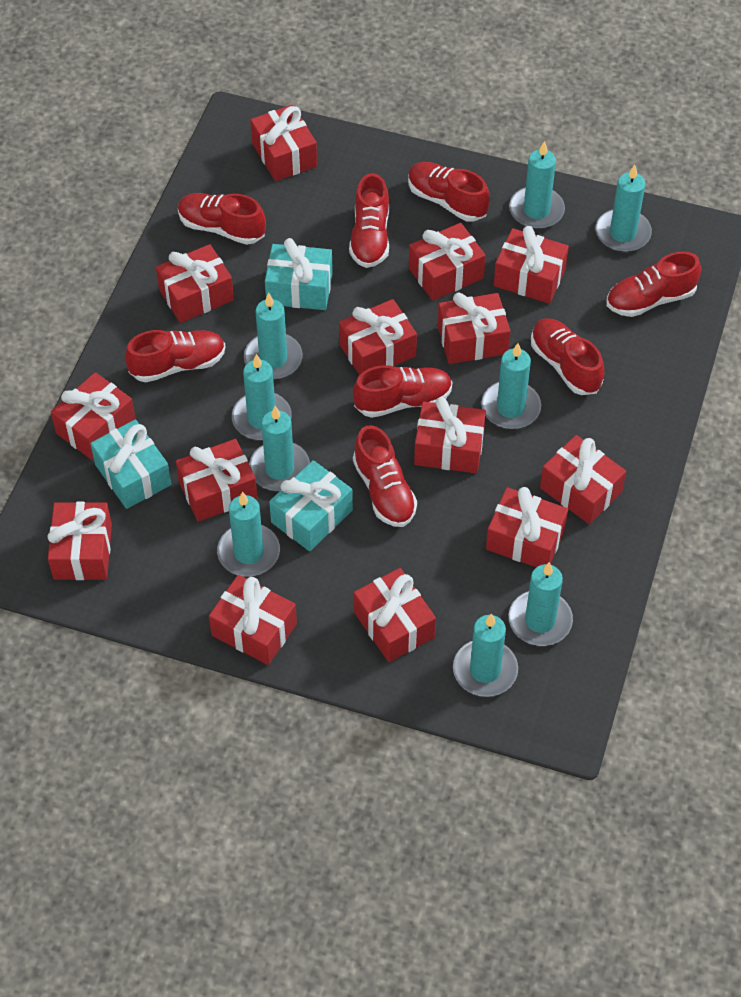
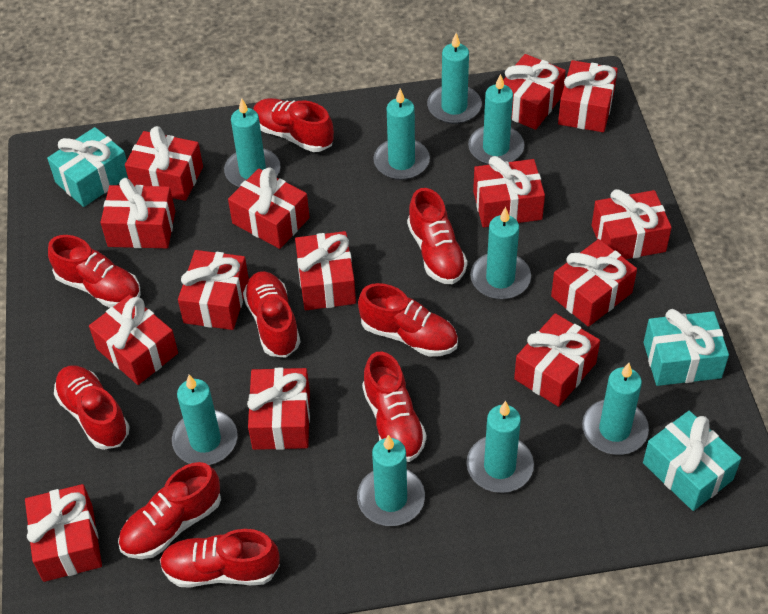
red shoe: 8 -> 9

